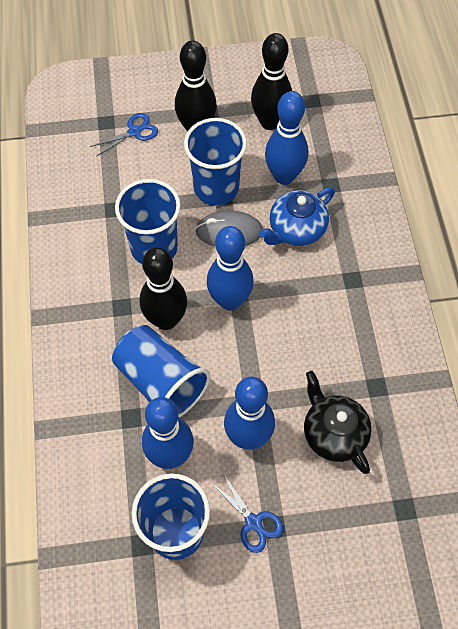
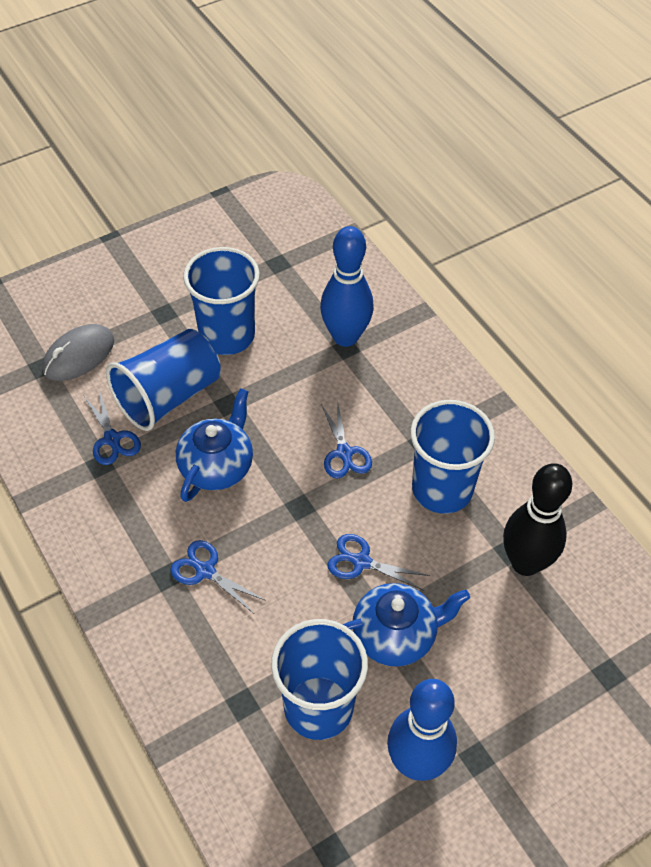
black bowling pin: 3 -> 1
black teapot: 1 -> 0
blue bowling pin: 4 -> 2
blue scissors: 2 -> 4
blue teapot: 1 -> 2

